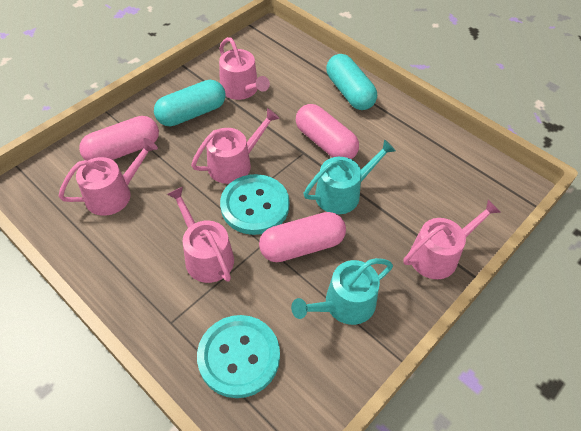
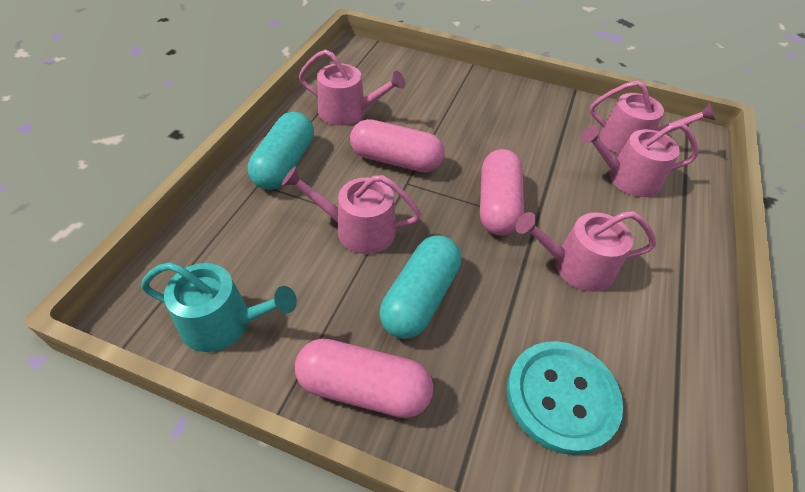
turquoise button: 2 -> 1
turquoise watering can: 2 -> 1

